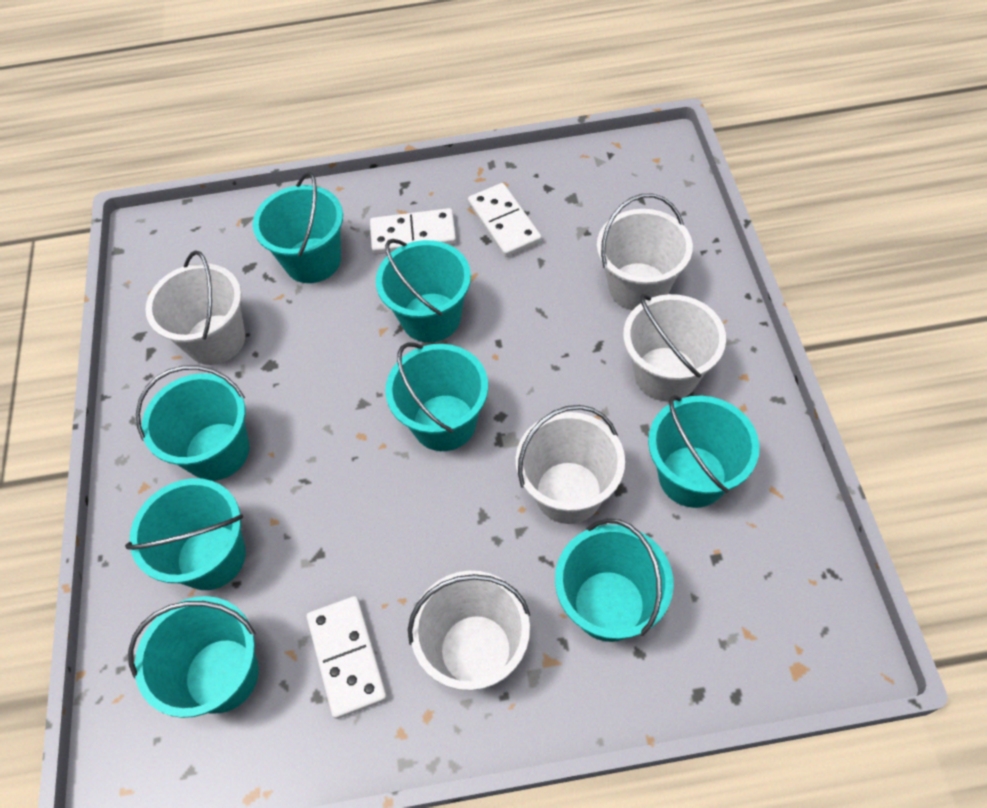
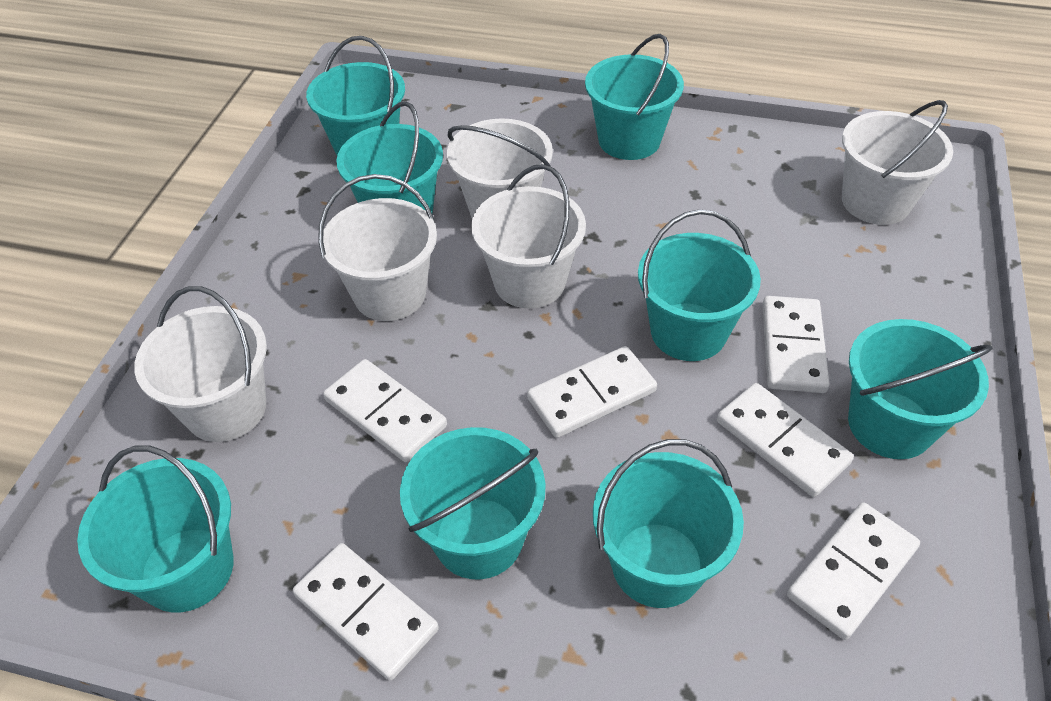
white domino: 3 -> 6

